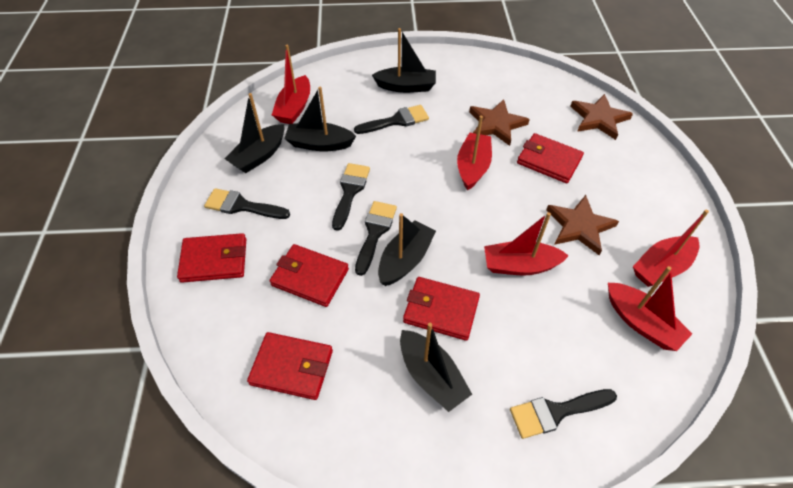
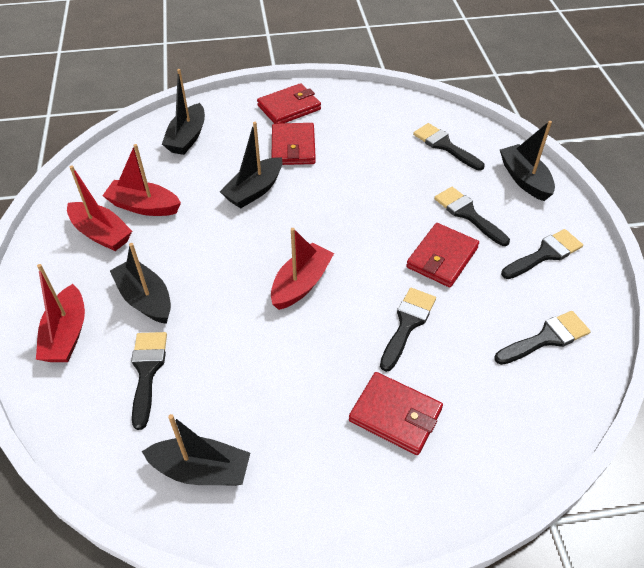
black brush: 5 -> 6
brown star: 3 -> 0
red boat: 5 -> 4
red wallet: 5 -> 4

